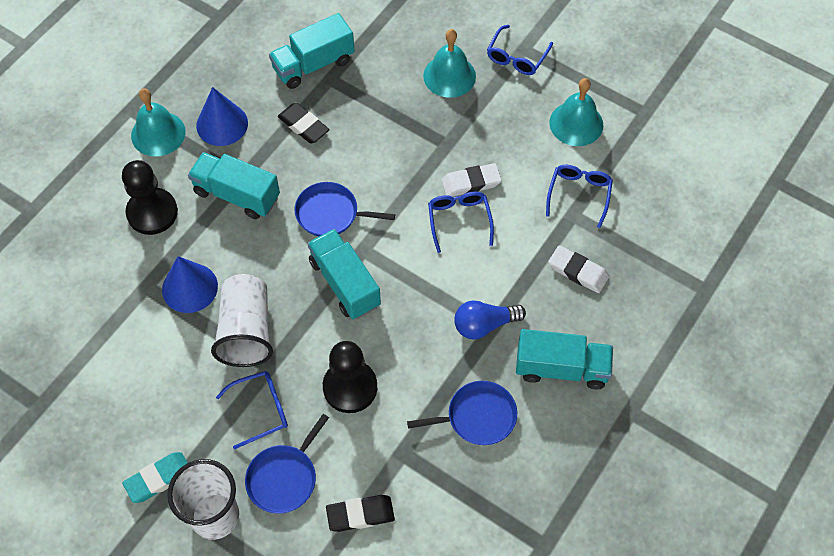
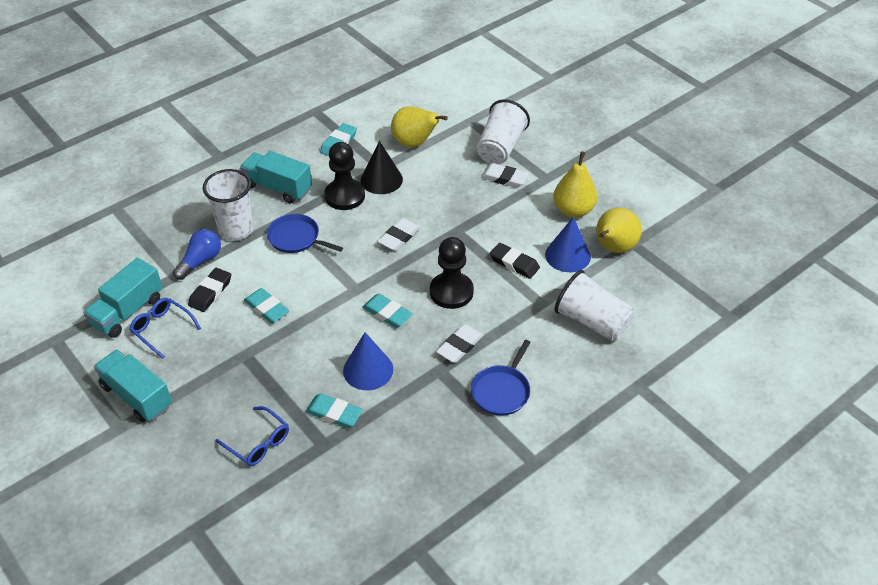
black cone: 0 -> 1
blue glasses: 4 -> 2
blue pan: 3 -> 2
turquoise bell: 3 -> 0
turquoise eraser: 1 -> 4
turquoise truck: 4 -> 3
white cup: 2 -> 3
white eraser: 2 -> 3
yellow pear: 0 -> 3

